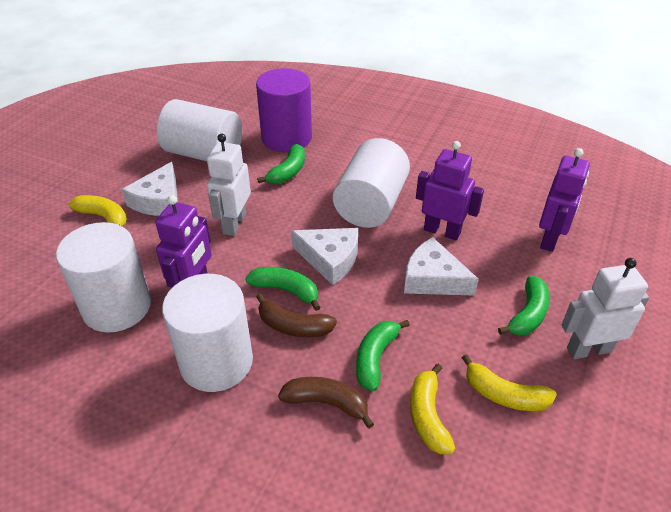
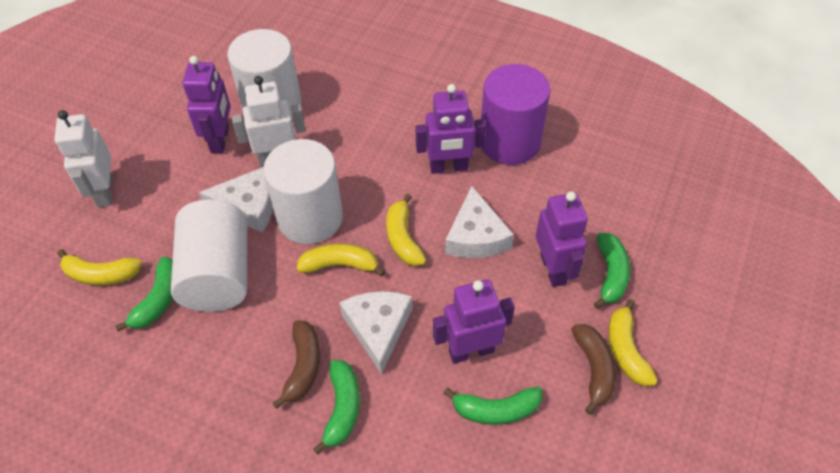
purple robot: 3 -> 4
white cylinder: 4 -> 3
yellow banana: 3 -> 4

